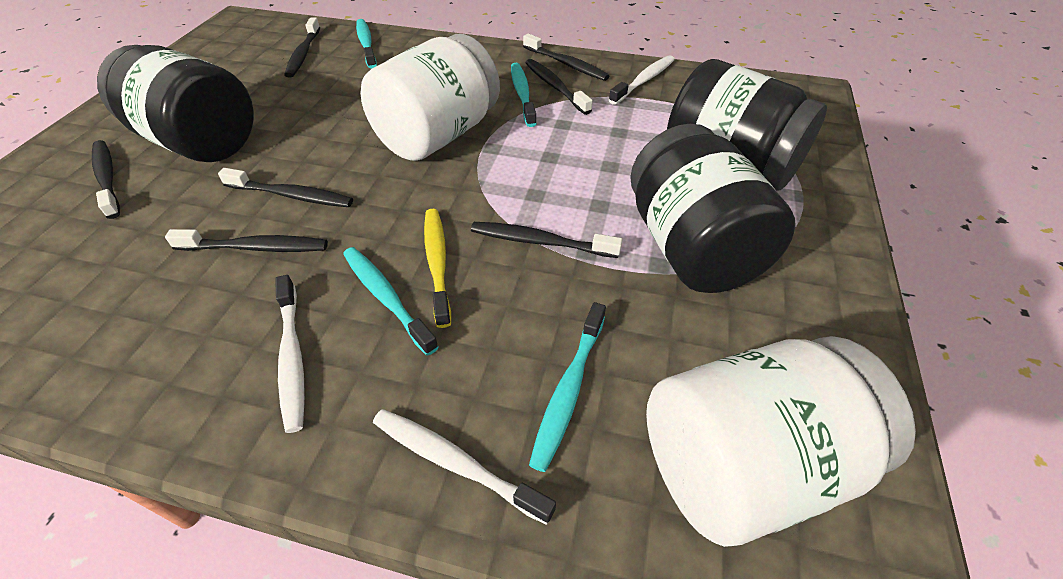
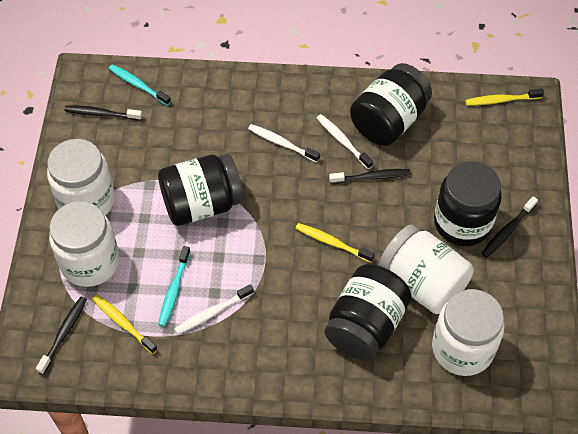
black jar: 3 -> 4
black toothbrush: 7 -> 4
turquoise toothbrush: 4 -> 2
white jar: 2 -> 4
yellow toothbrush: 1 -> 3

